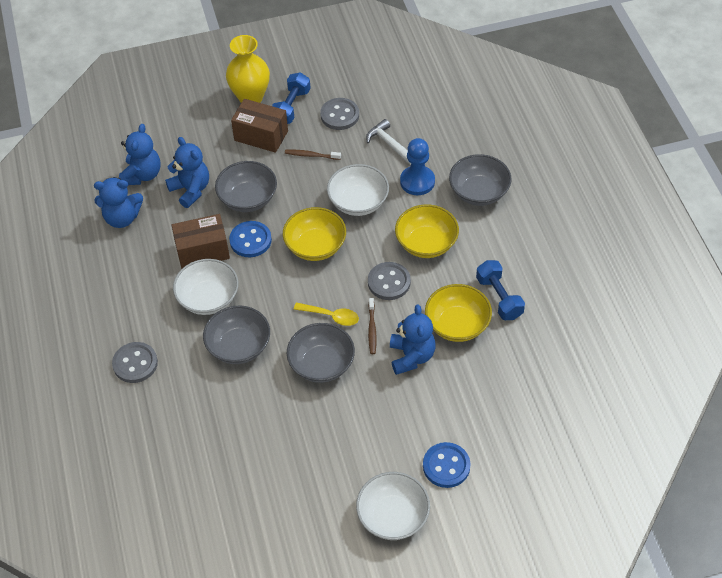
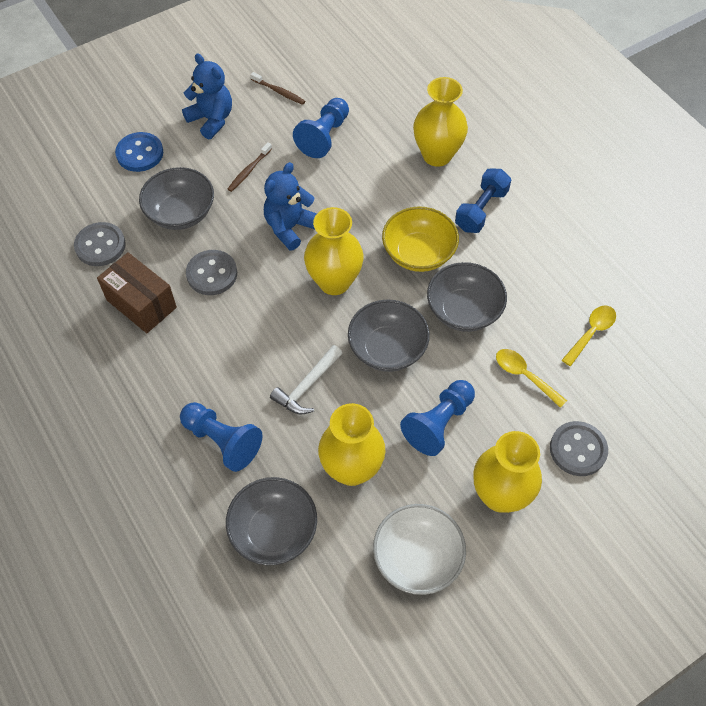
blue button: 2 -> 1
blue dumbbell: 2 -> 1
blue pawn: 1 -> 3
blue teddy bear: 4 -> 2
brown box: 2 -> 1
white bowl: 3 -> 1
yellow bowl: 3 -> 1
yellow spoon: 1 -> 2
yellow vase: 1 -> 4

